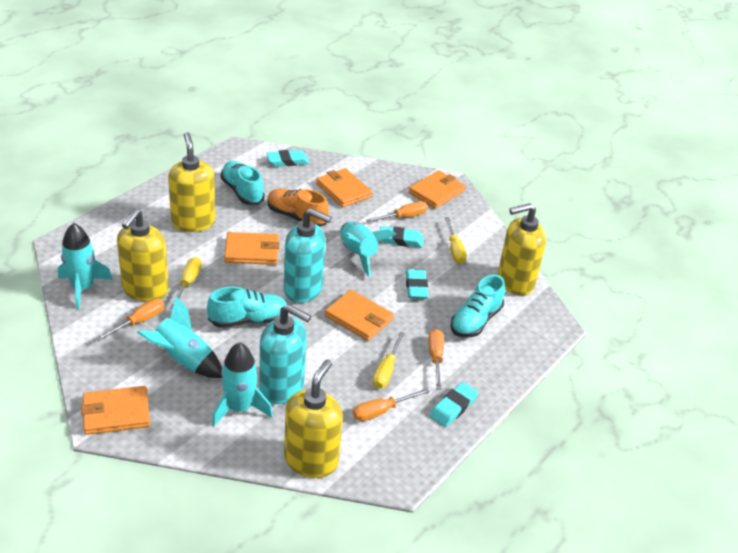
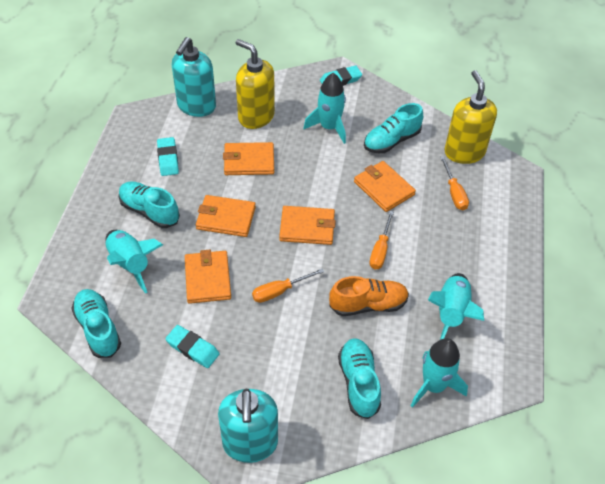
orange screwdriver: 4 -> 3
turquoise eraser: 4 -> 3
turquoise shoe: 3 -> 4
yellow screwdriver: 3 -> 0
yellow soap dispenser: 4 -> 2

